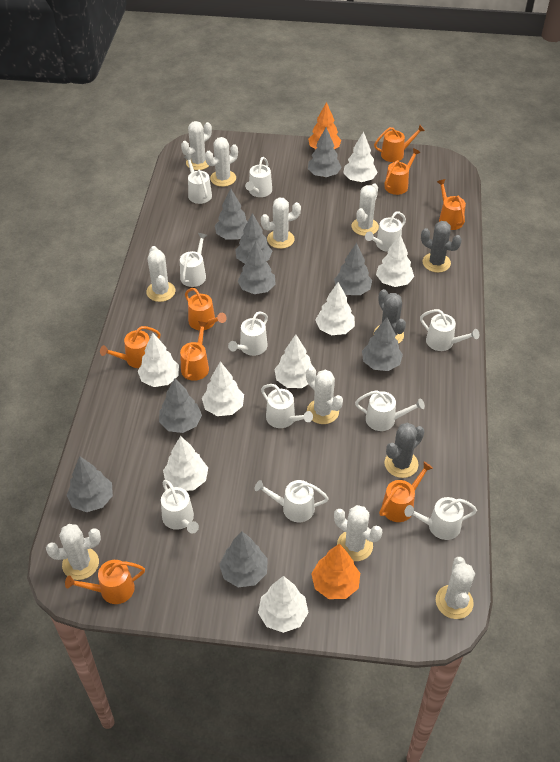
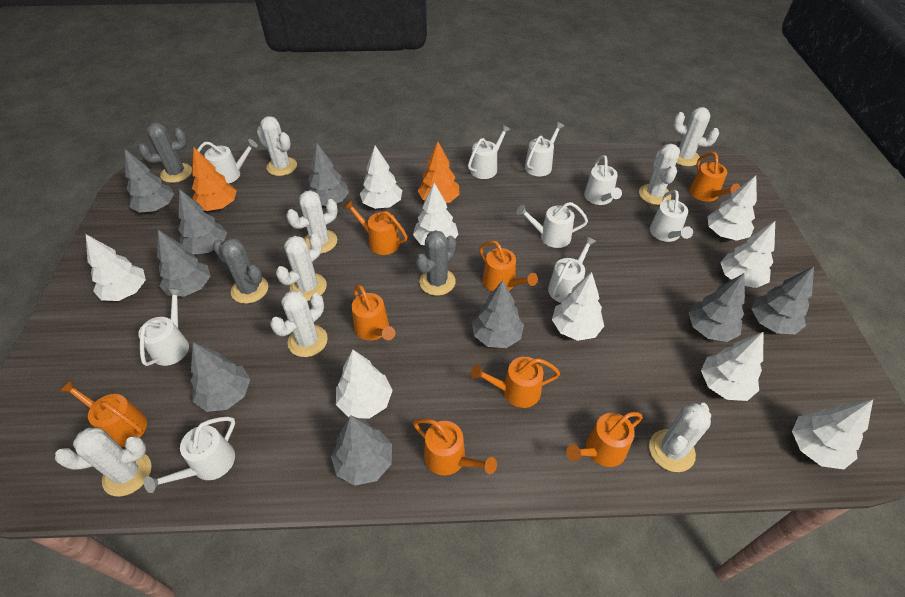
white cactus: 9 -> 8
white tree: 8 -> 9
white watering can: 11 -> 9

